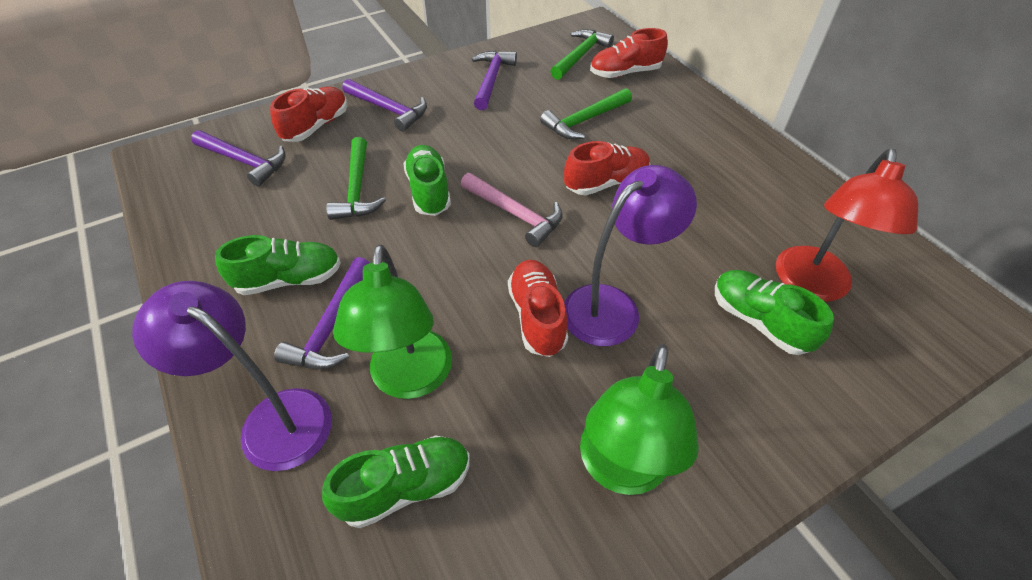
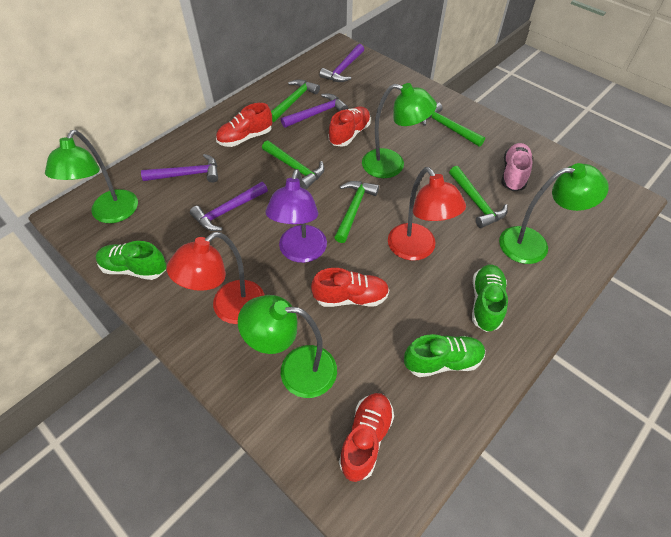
green hammer: 3 -> 5
green lamp: 2 -> 4
green shoe: 4 -> 3
pink hammer: 1 -> 0
pink shoe: 0 -> 1
purple lamp: 2 -> 1
red lamp: 1 -> 2

